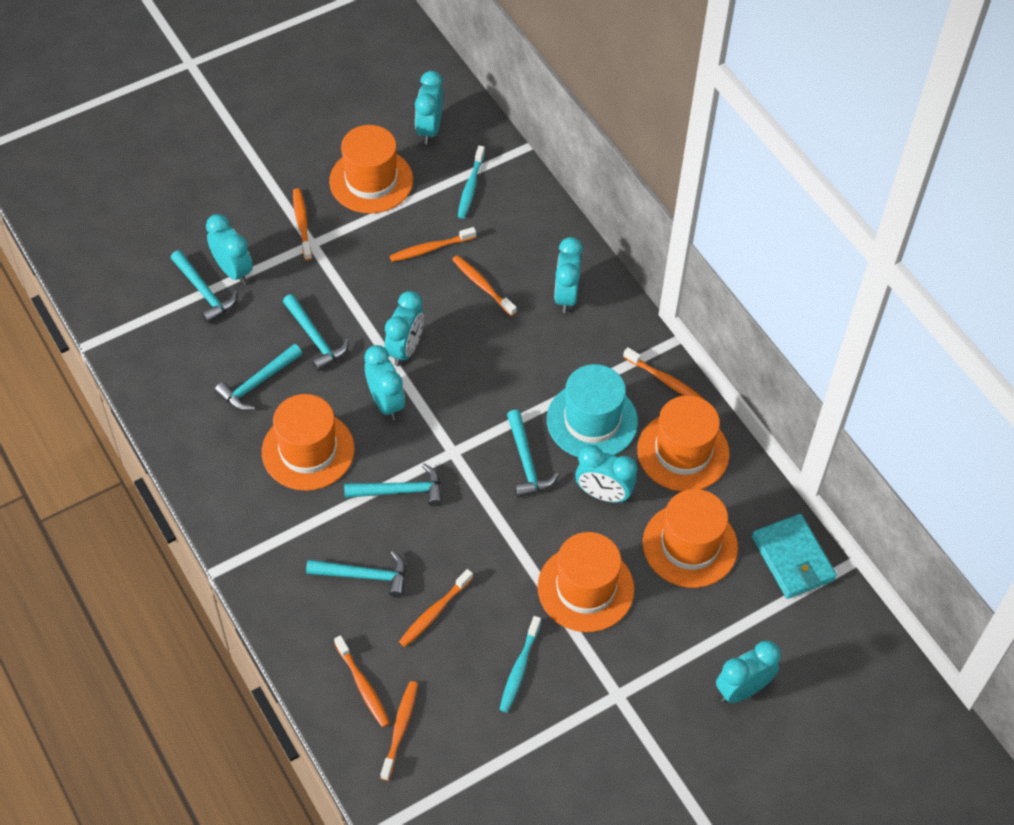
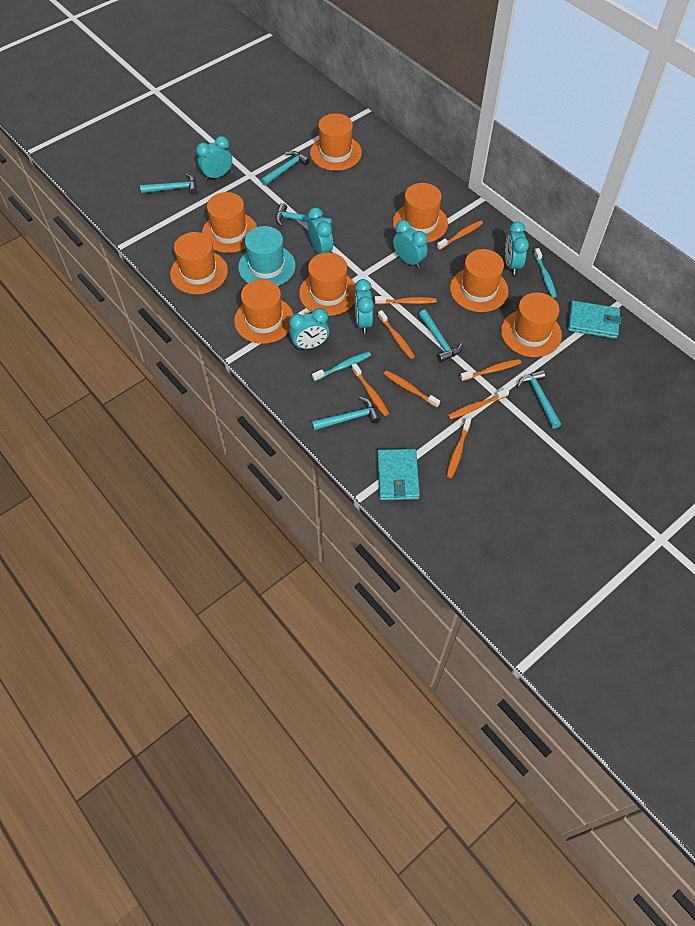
orange hat: 5 -> 8
orange toothbrush: 7 -> 8
turquoise clock: 7 -> 6
turquoise wallet: 1 -> 2

